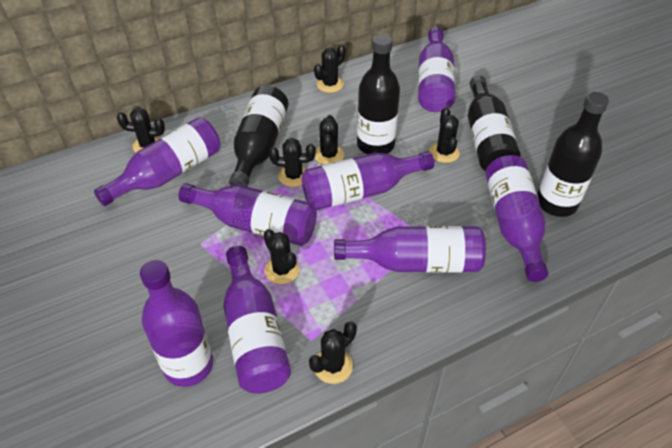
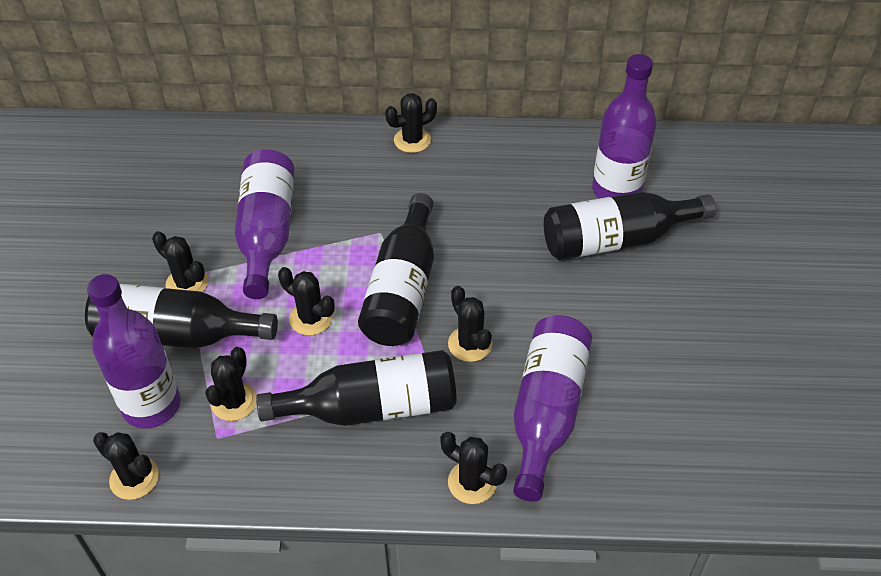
purple bottle: 8 -> 4

